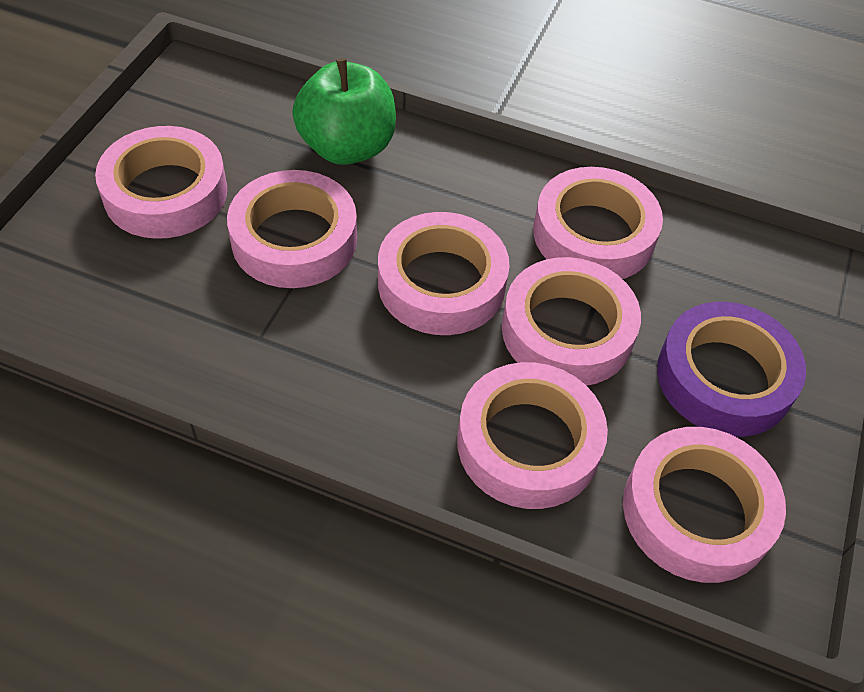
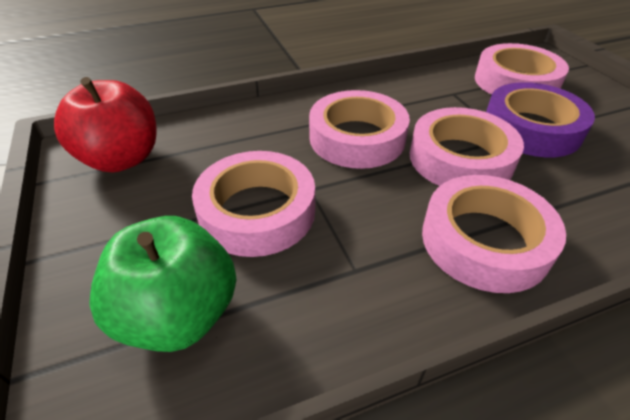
pink tape: 7 -> 5
red apple: 0 -> 1

